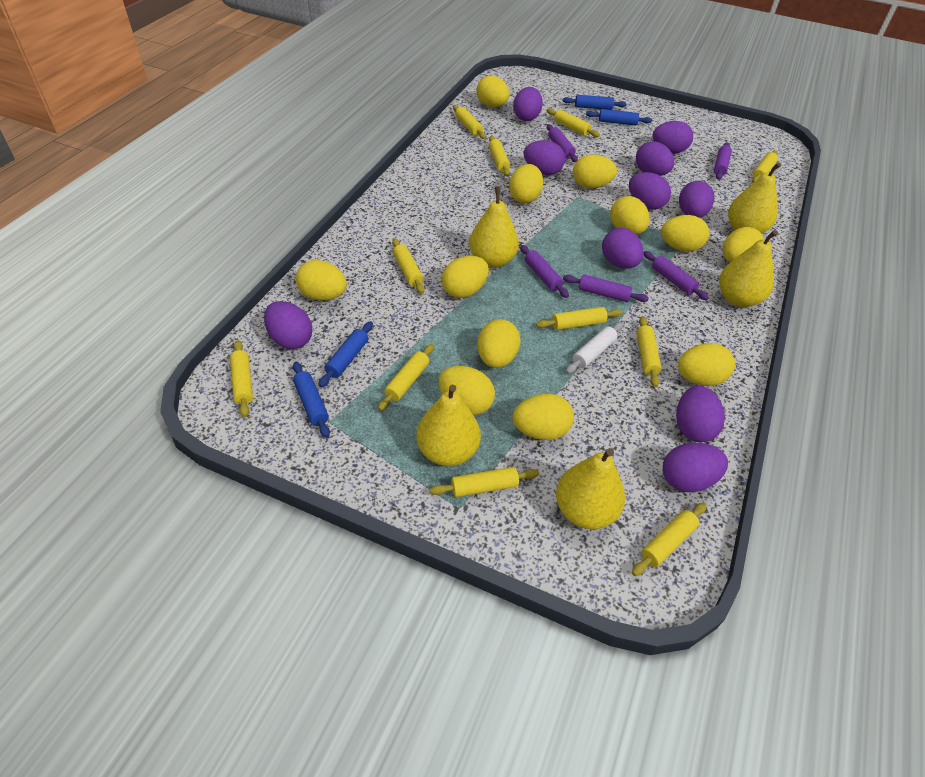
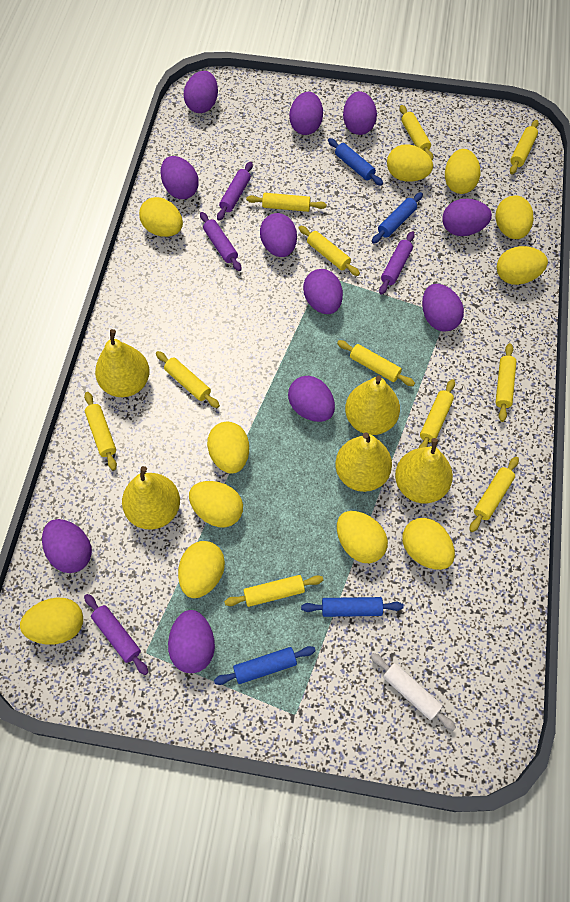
purple egg: 10 -> 11
purple rolling pin: 5 -> 4
yellow egg: 12 -> 11

